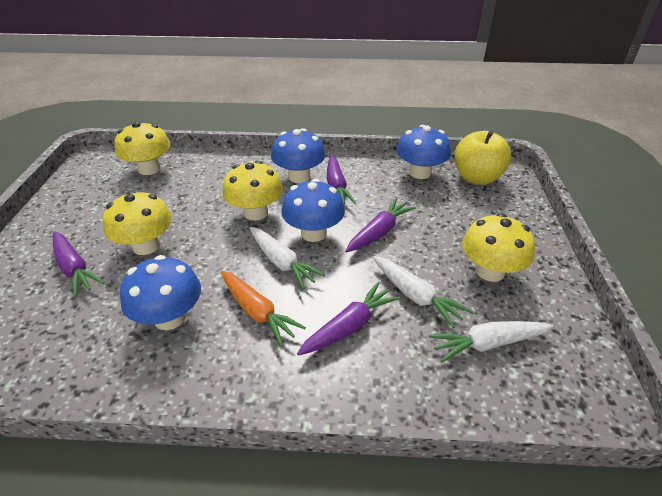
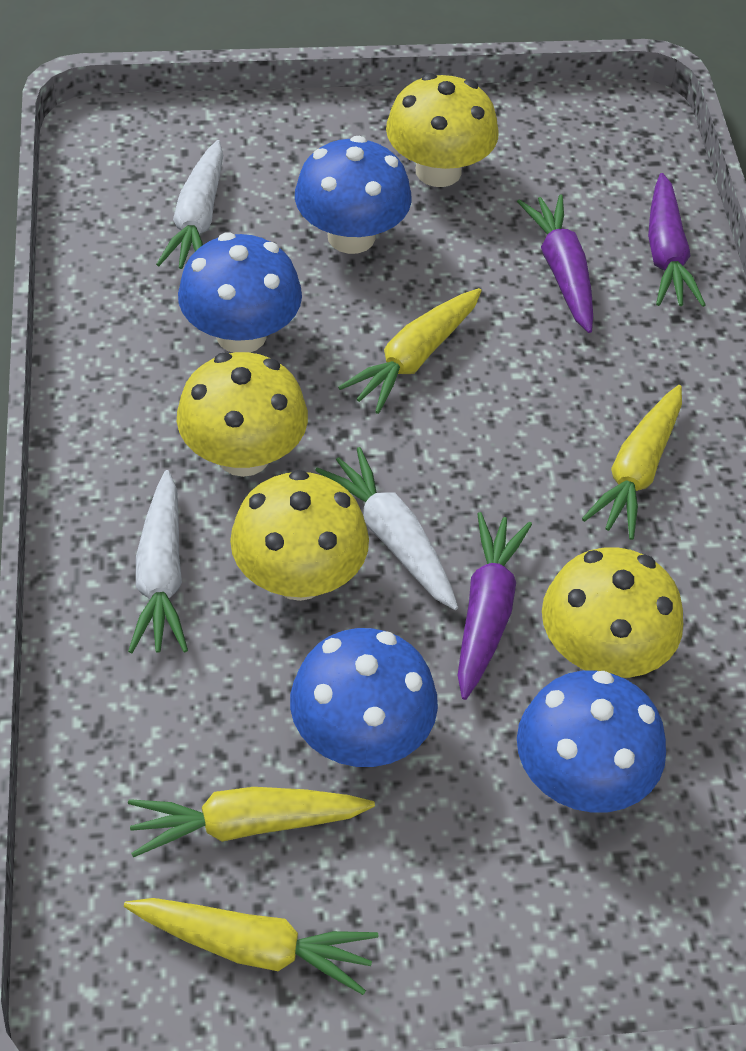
orange carrot: 1 -> 0
purple carrot: 4 -> 3
yellow apple: 1 -> 0
yellow carrot: 0 -> 4

